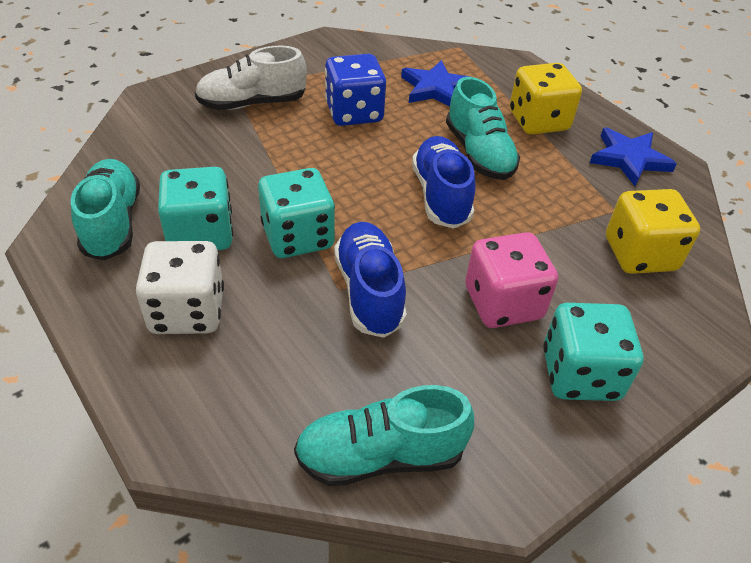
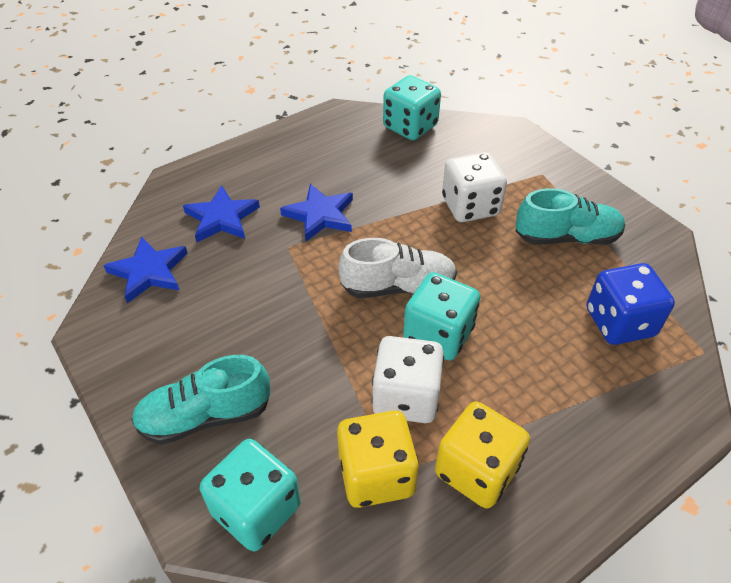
blue shoe: 2 -> 0
blue star: 2 -> 3
pink dice: 1 -> 0
turquoise shoe: 3 -> 2
white dice: 1 -> 2

